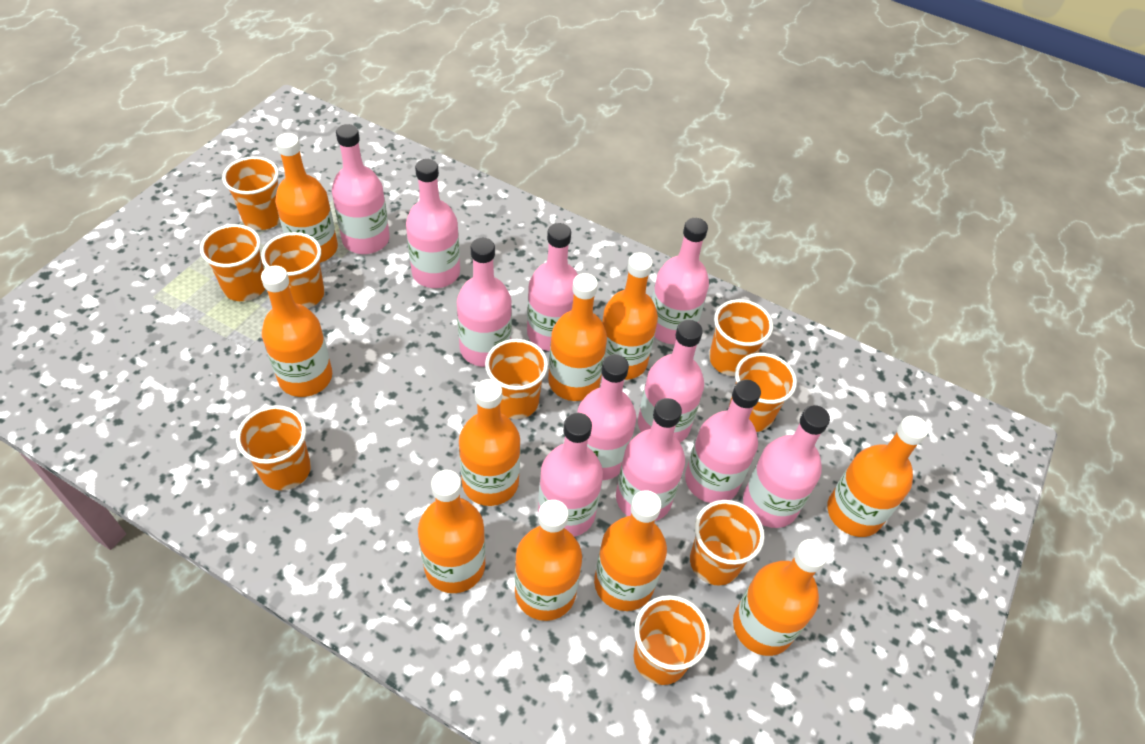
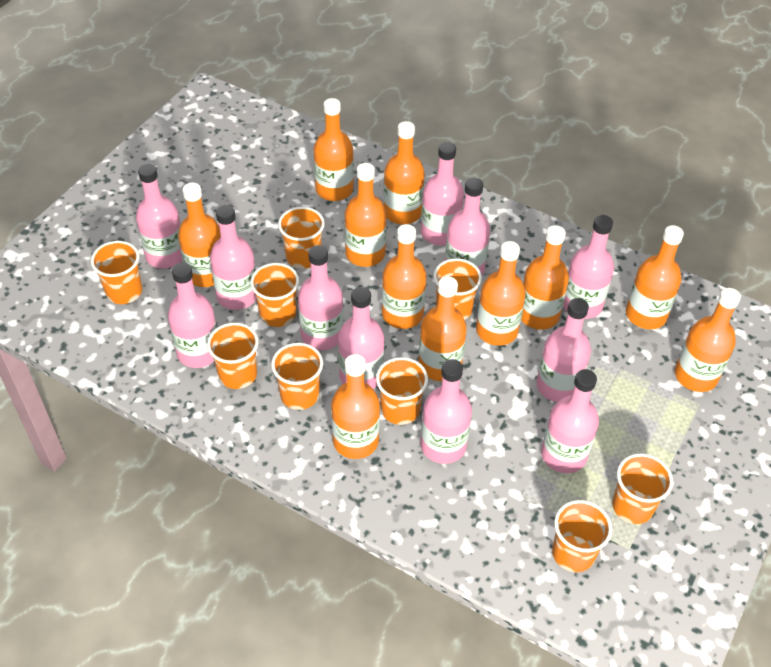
orange bottle: 10 -> 11

